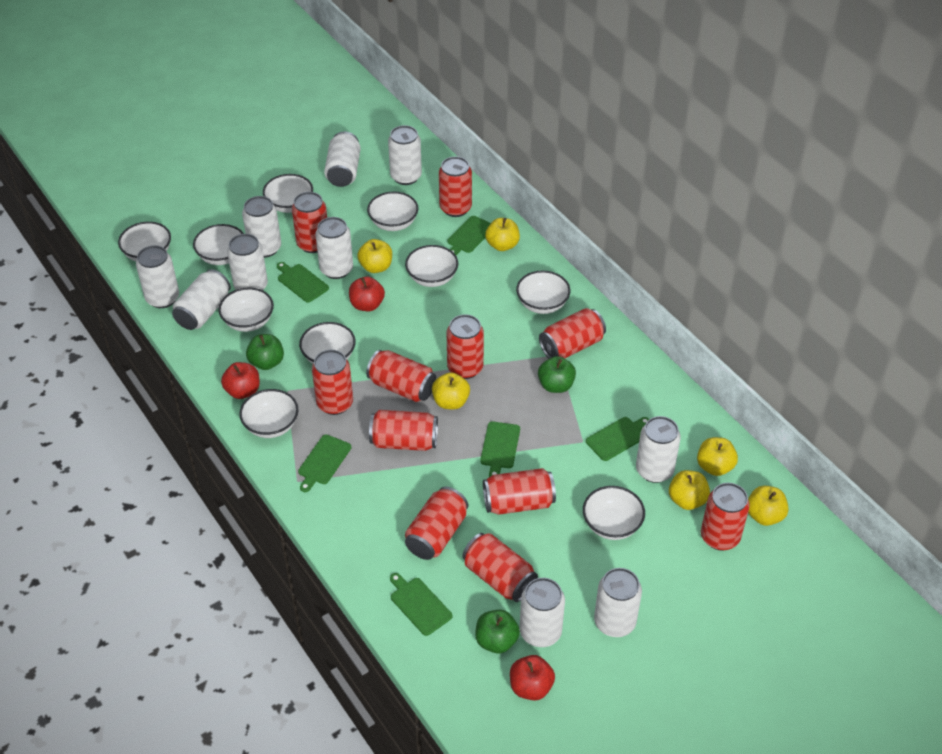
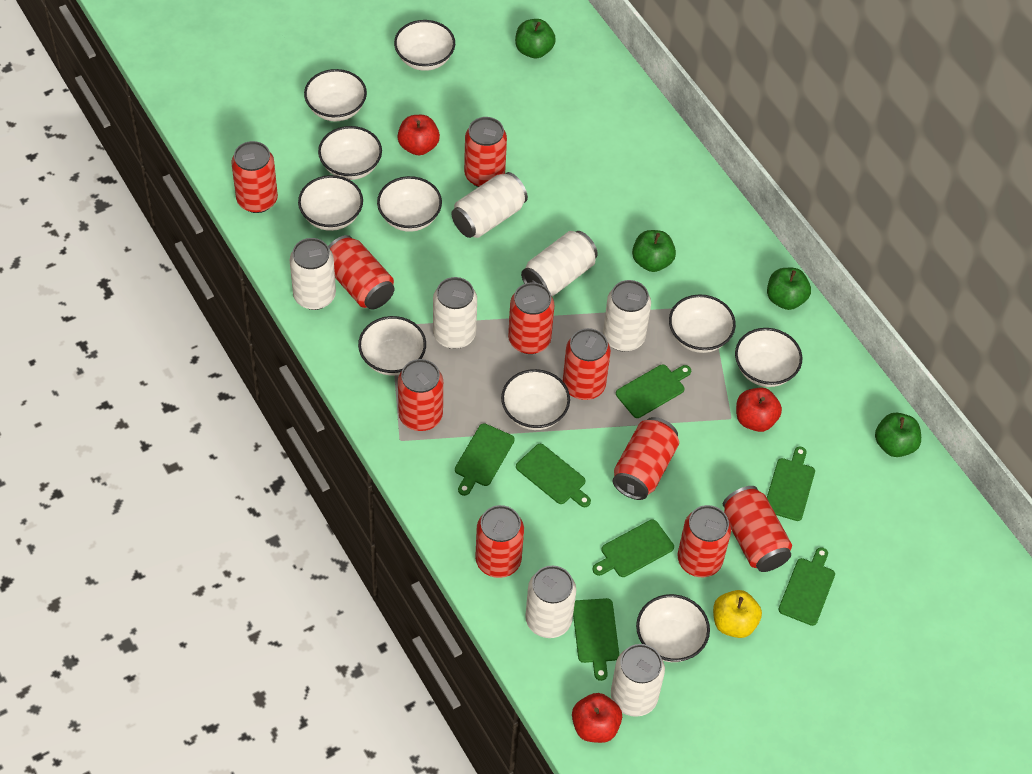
green apple: 3 -> 4
green cutting board: 6 -> 7
red can: 11 -> 10
white can: 10 -> 7
yellow apple: 6 -> 1

